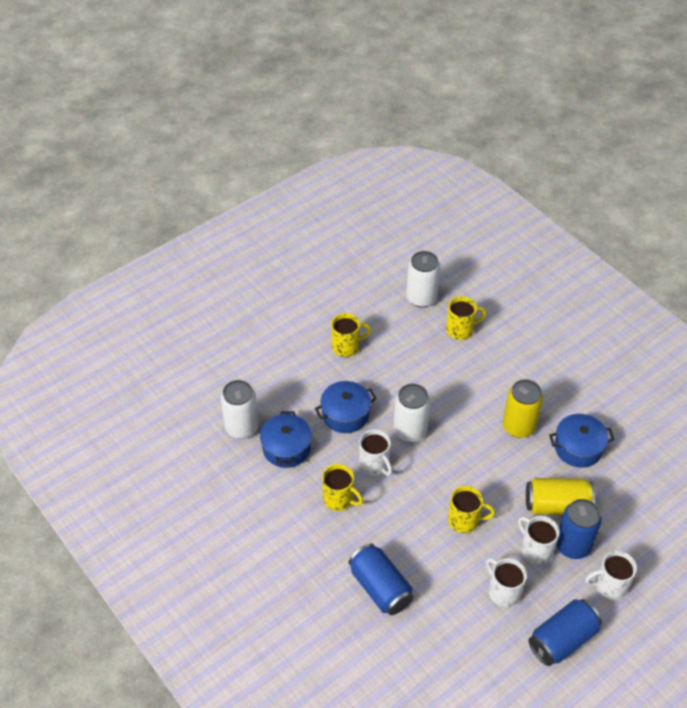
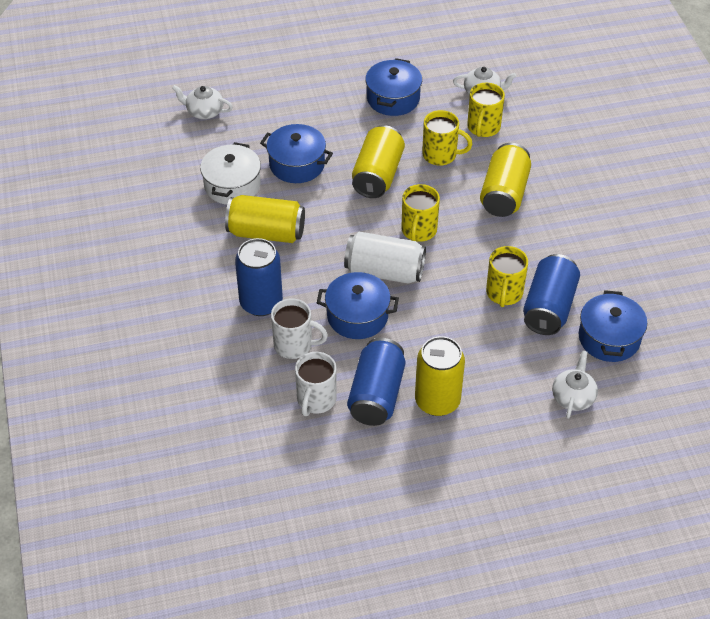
blue pot: 3 -> 4
white can: 3 -> 1
white mug: 4 -> 2
white pot: 0 -> 1
white teapot: 0 -> 3
yellow can: 2 -> 4

